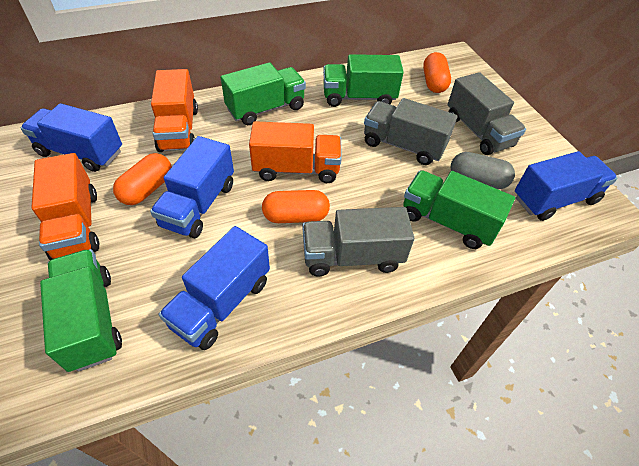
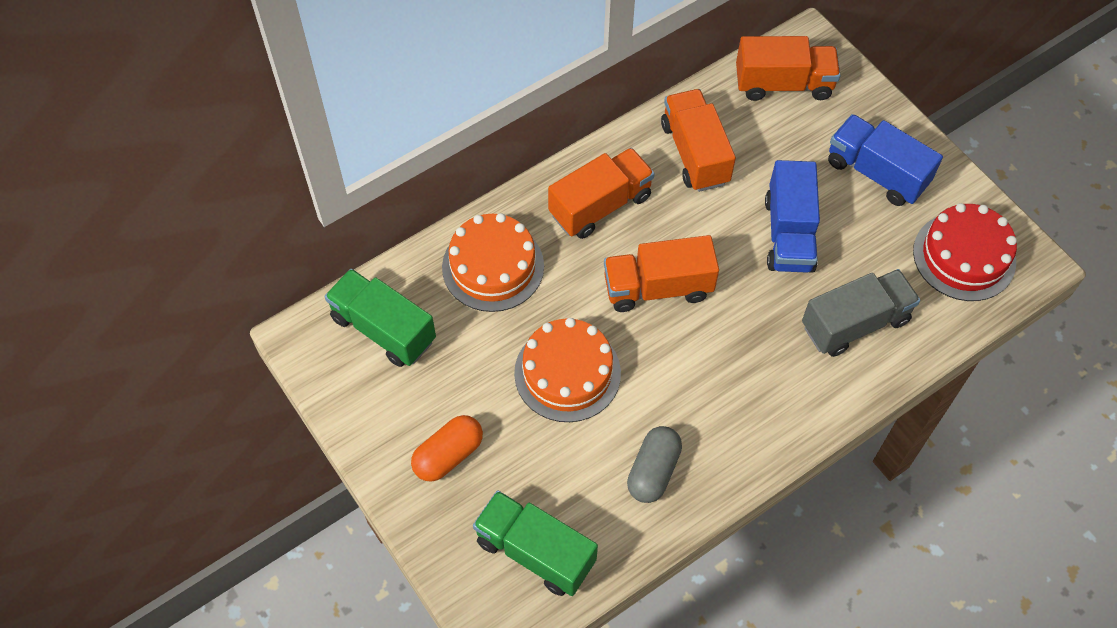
blue truck: 4 -> 2
green truck: 4 -> 2
grey truck: 3 -> 1
orange cake: 0 -> 2
orange capsule: 3 -> 1
orange truck: 3 -> 4
red cake: 0 -> 1

